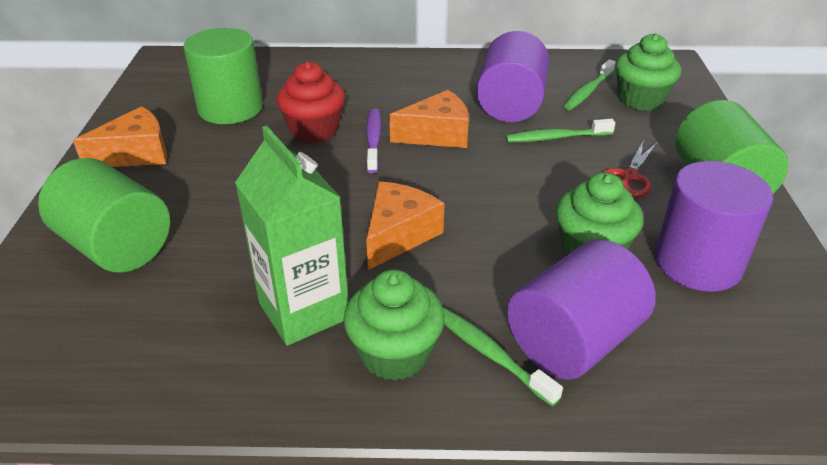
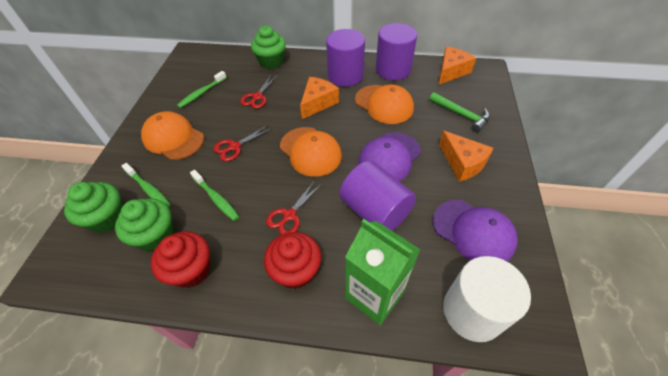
green cylinder: 3 -> 0
green hammer: 0 -> 1
orange cap: 0 -> 3
purple cap: 0 -> 2
purple toothbrush: 1 -> 0
red cupcake: 1 -> 2
red scissors: 1 -> 3
white cylinder: 0 -> 1

